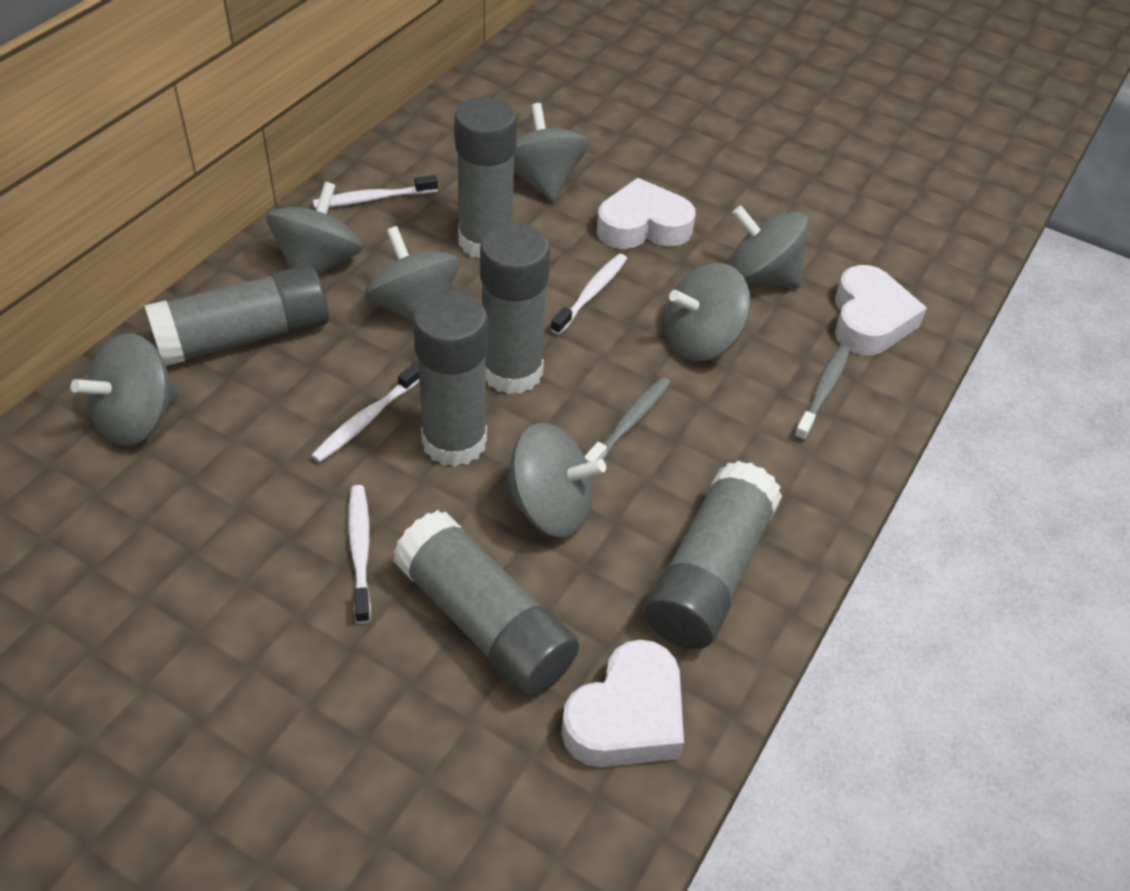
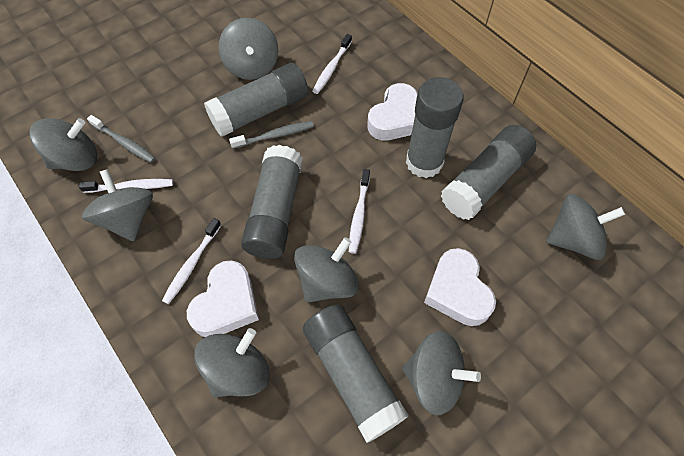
grey glue stick: 6 -> 5

